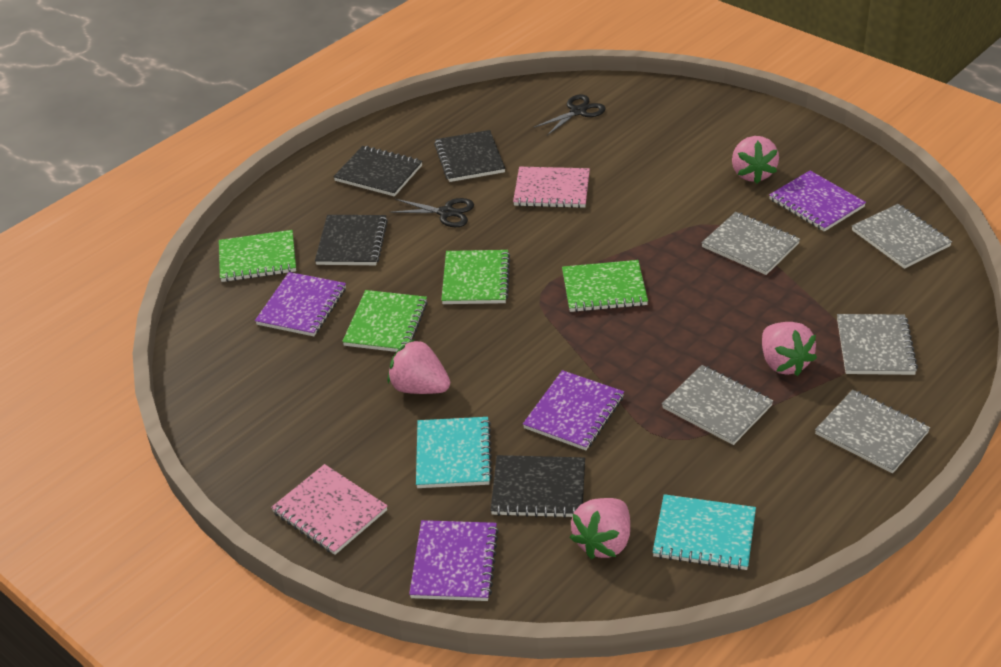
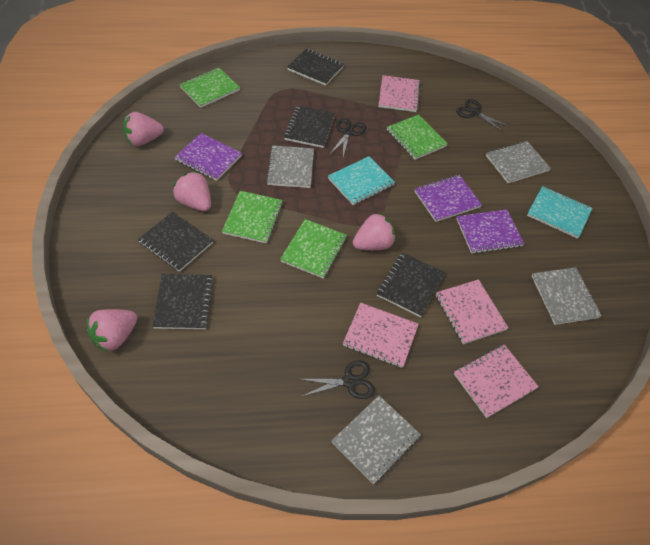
black notebook: 4 -> 5
black scissors: 2 -> 3
grey notebook: 5 -> 4
pink notebook: 2 -> 4
purple notebook: 4 -> 3

